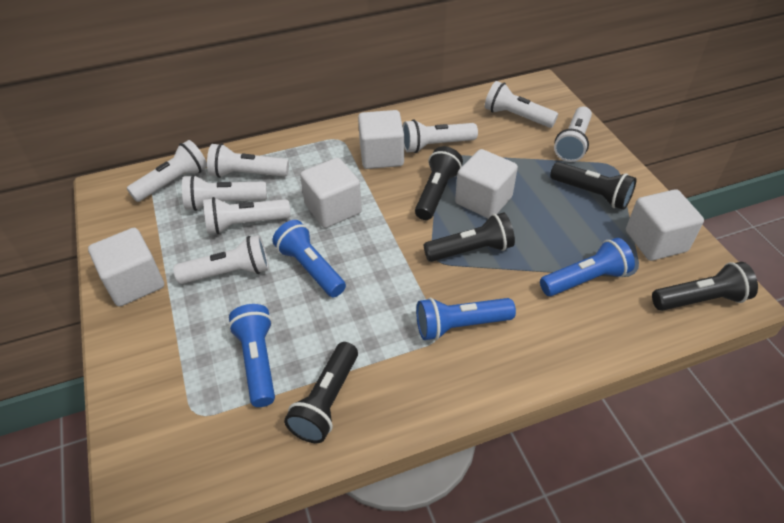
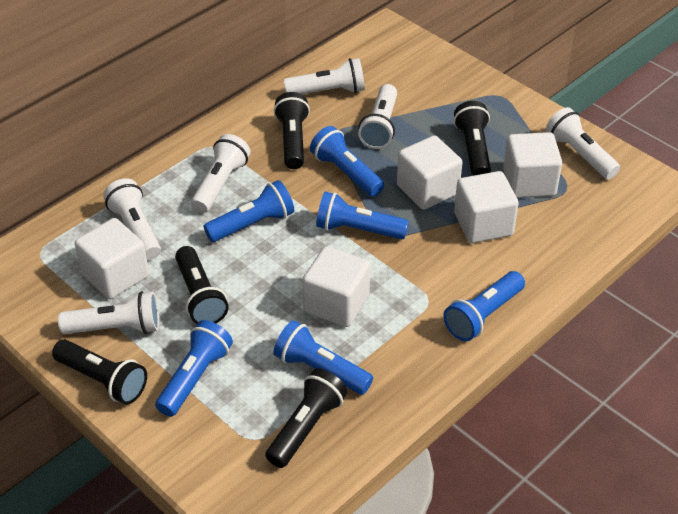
blue flashlight: 4 -> 6
white flashlight: 8 -> 6

